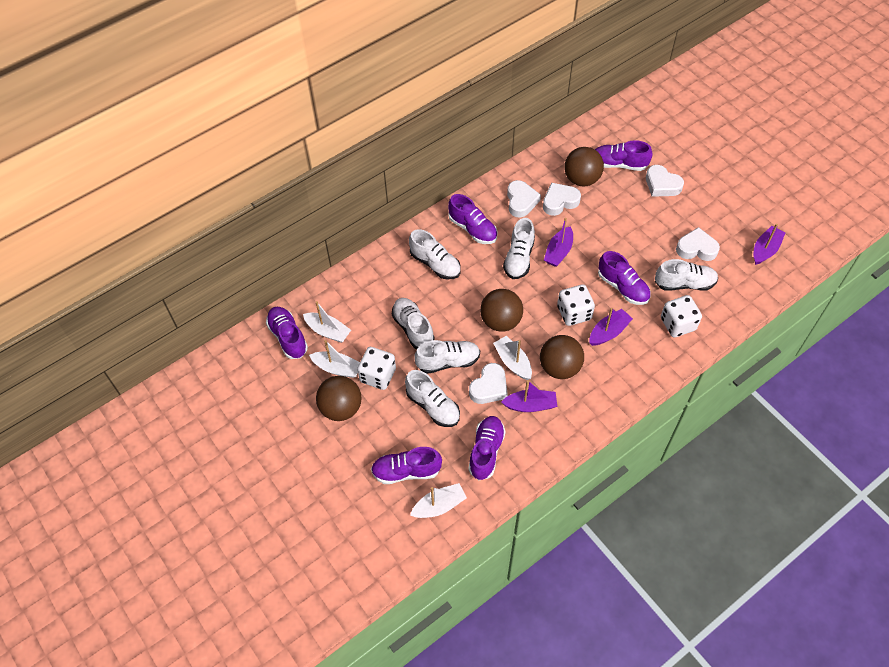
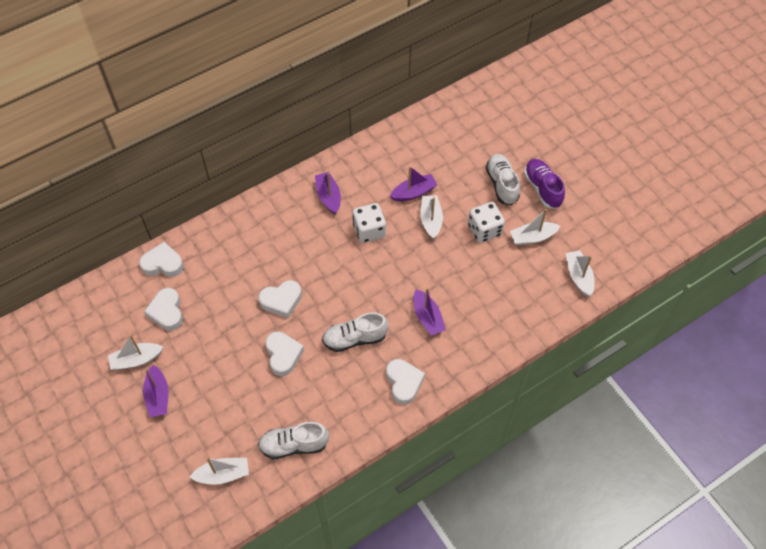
brown ball: 4 -> 0
purple shoe: 6 -> 1
white boat: 4 -> 5
white dice: 3 -> 2
white shoe: 6 -> 3

